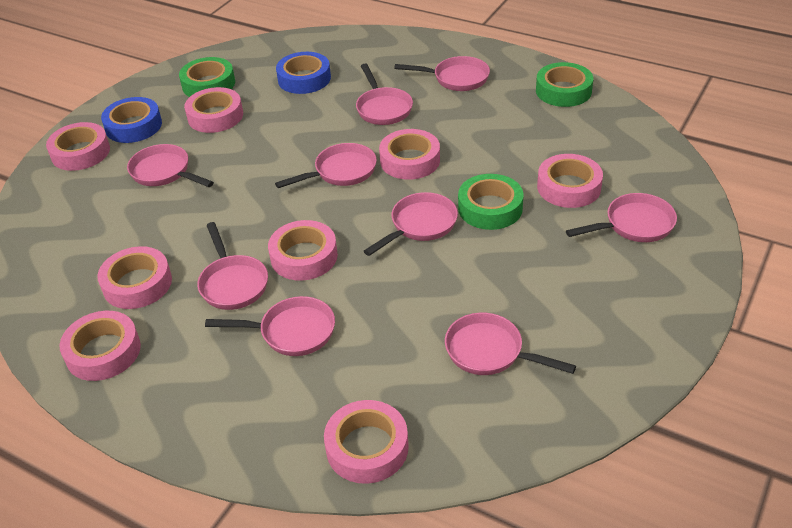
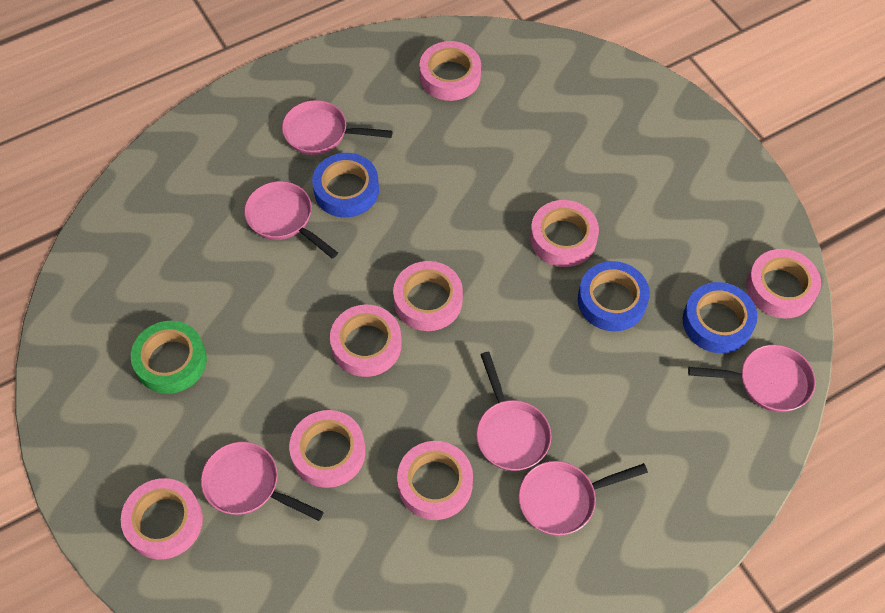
blue tape: 2 -> 3
green tape: 3 -> 1
pink pan: 9 -> 6

